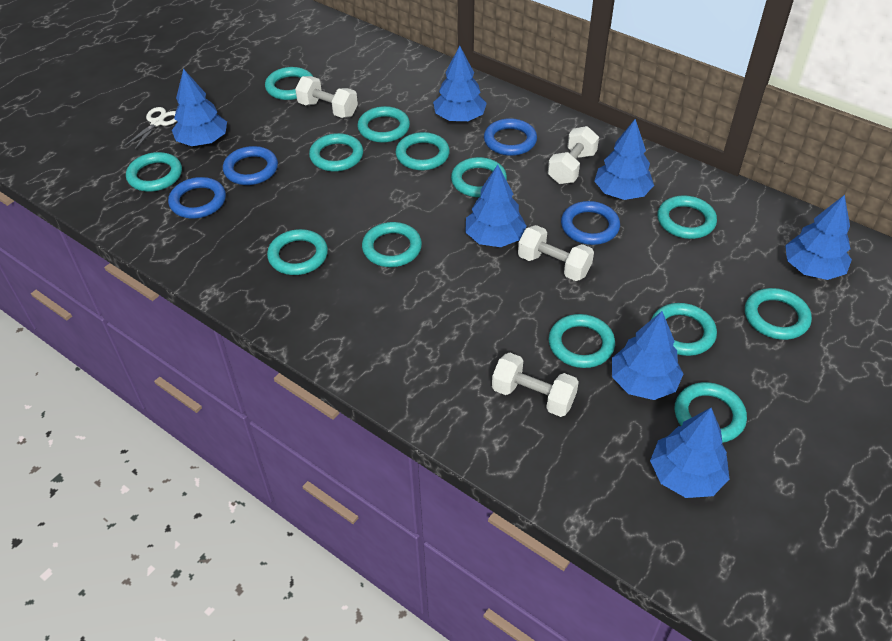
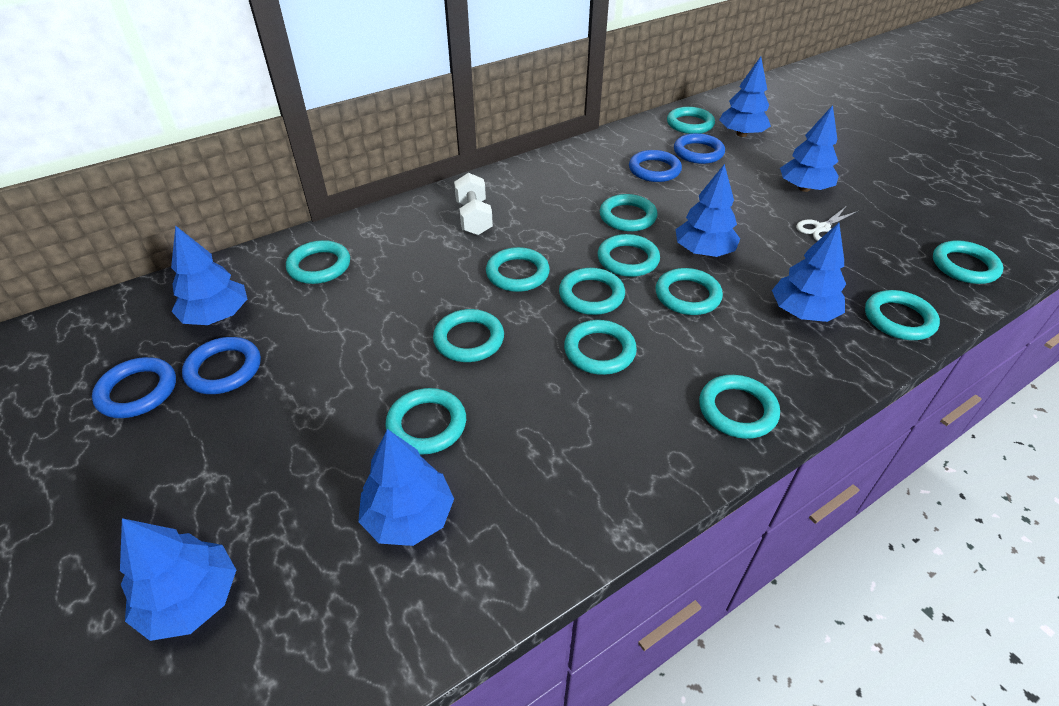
white dumbbell: 4 -> 1

